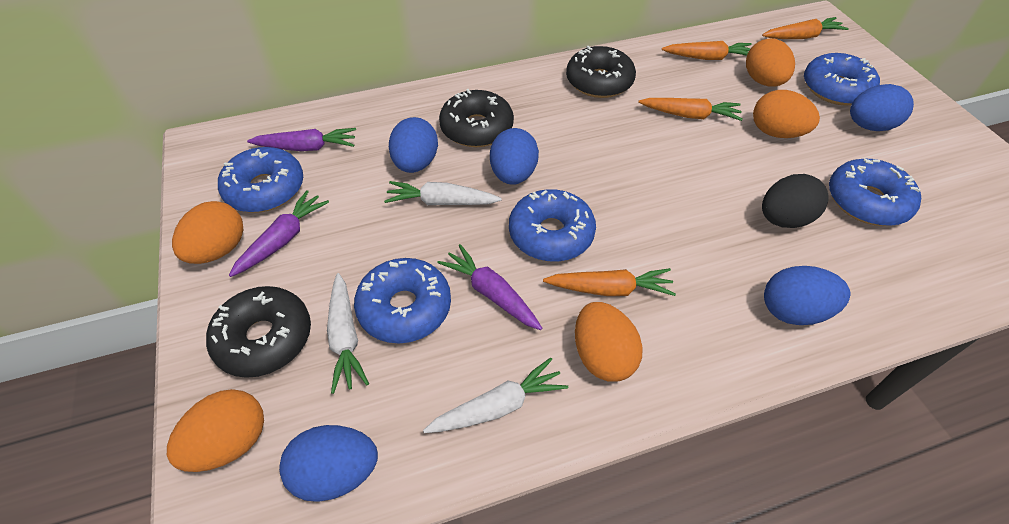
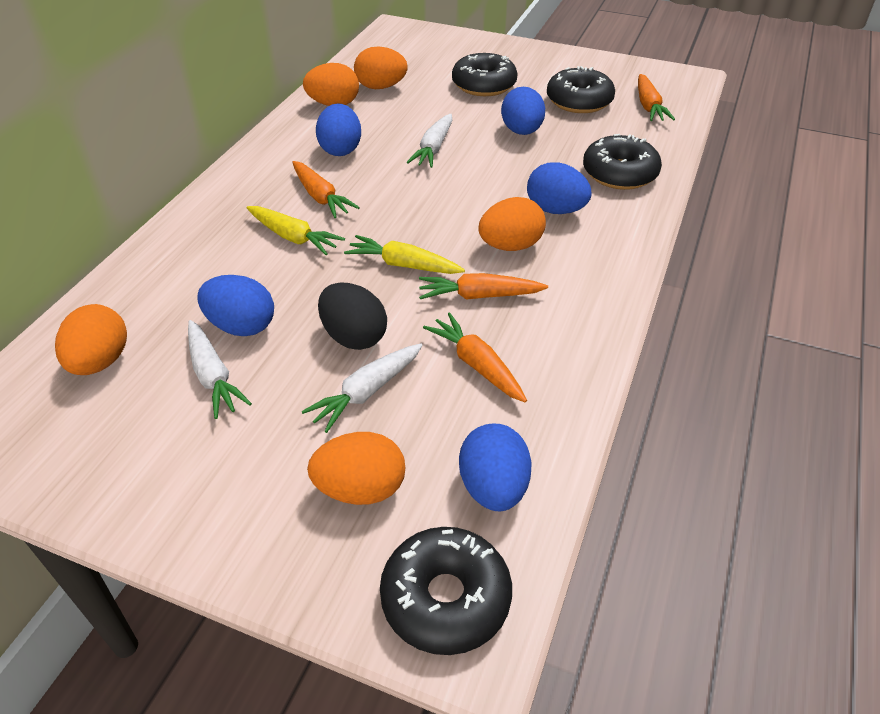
black donut: 3 -> 4
blue donut: 5 -> 0
purple carrot: 3 -> 0
yellow carrot: 0 -> 2

